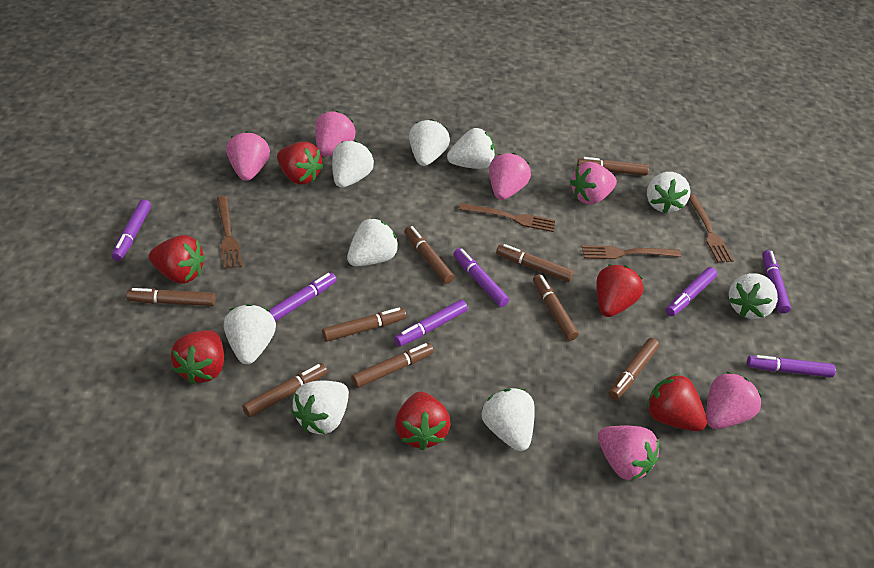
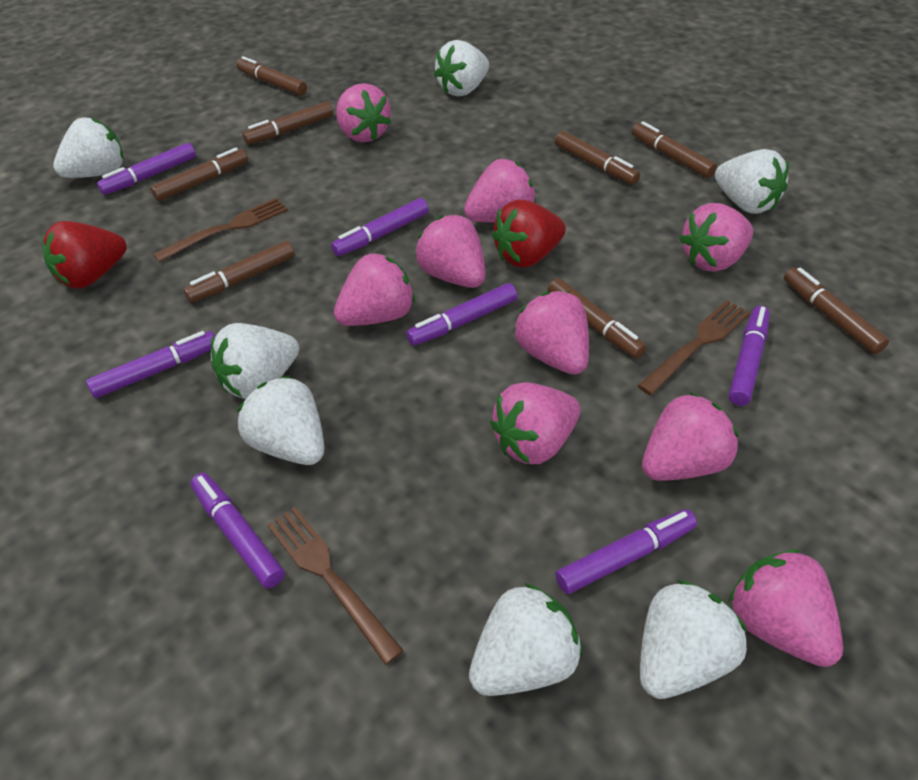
brown fork: 4 -> 3
brown marker: 9 -> 8
pink strawberry: 6 -> 9
red strawberry: 6 -> 2
white strawberry: 9 -> 7

